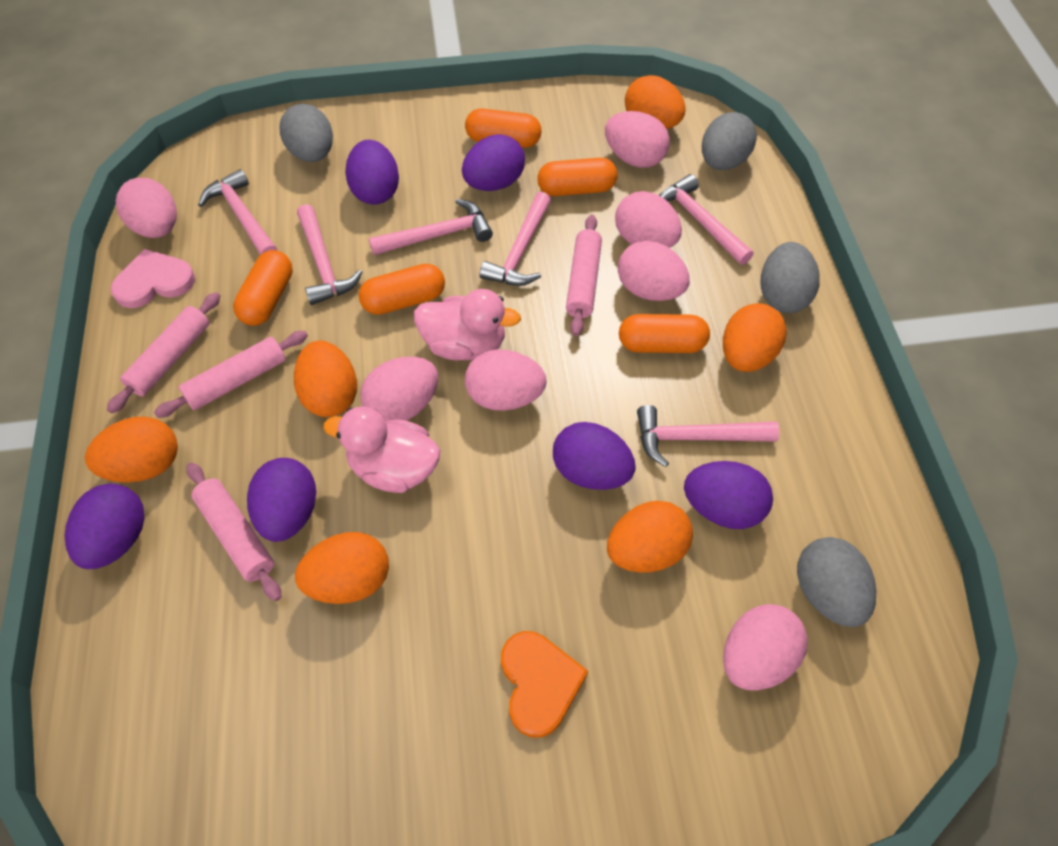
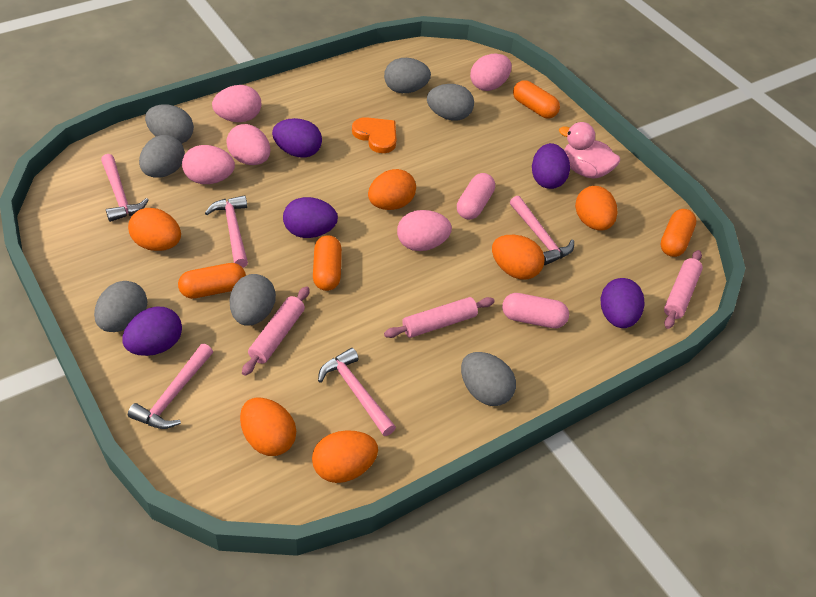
grey egg: 4 -> 7
orange capsule: 5 -> 4
pink capsule: 0 -> 2
pink duck: 2 -> 1
pink egg: 7 -> 5
pink hammer: 6 -> 5
pink heart: 1 -> 0
pink rolling pin: 4 -> 3
purple egg: 6 -> 5

